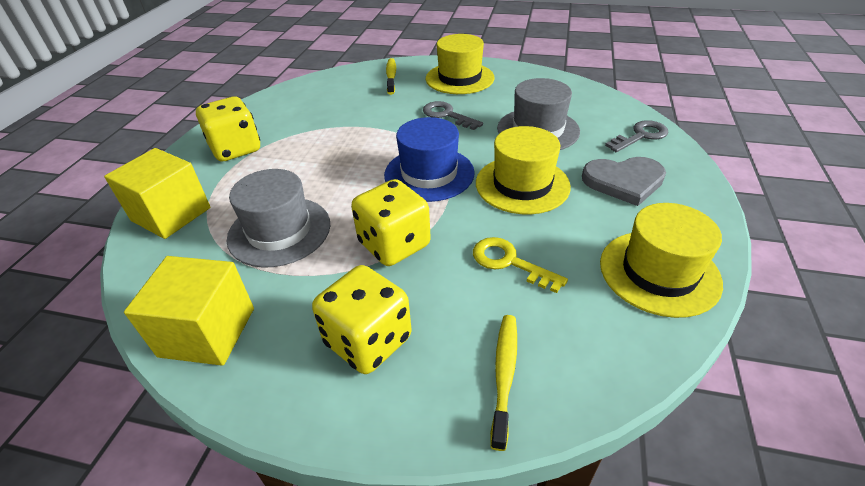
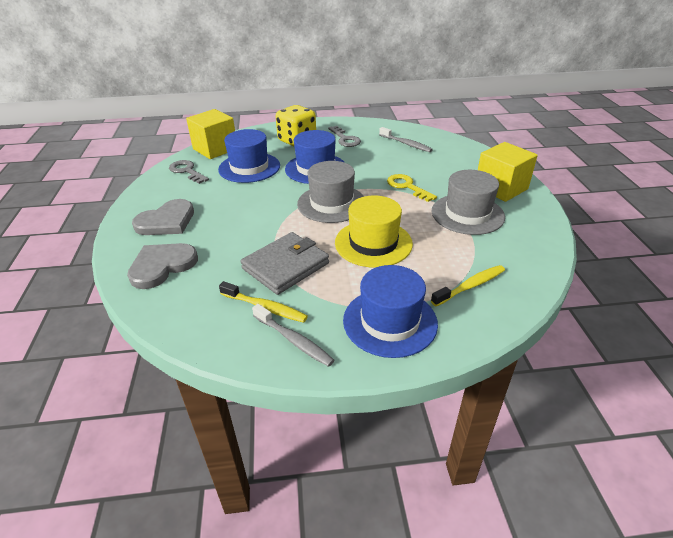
blue hat: 1 -> 3
grey heart: 1 -> 2
grey toothbrush: 0 -> 2
grey wallet: 0 -> 1
yellow dice: 3 -> 1
yellow hat: 3 -> 1

